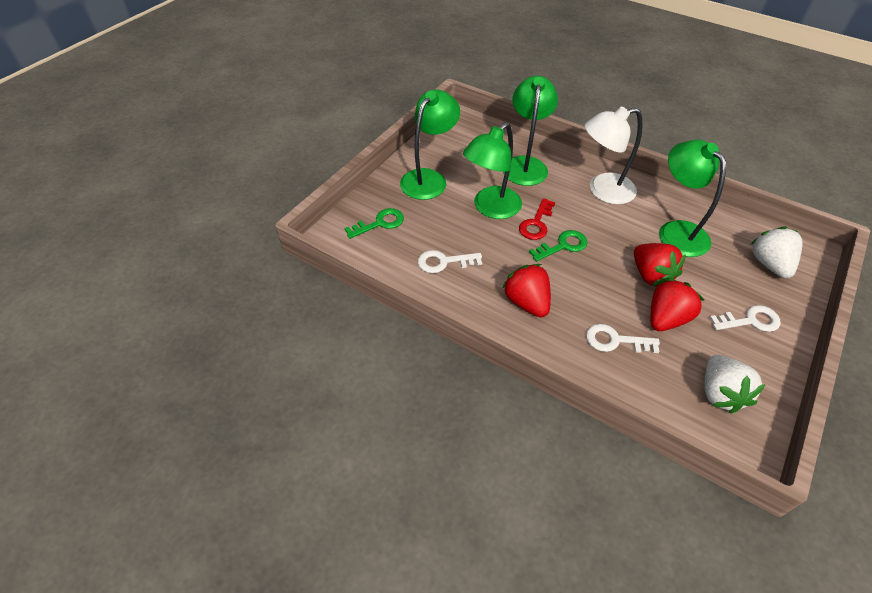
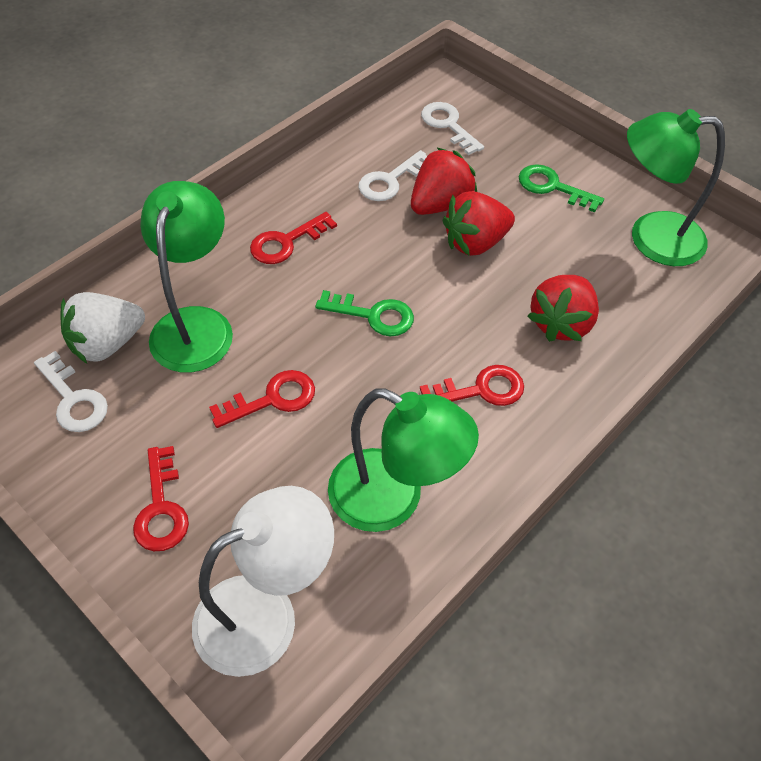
green lamp: 4 -> 3
red key: 1 -> 4
white strawberry: 2 -> 1

